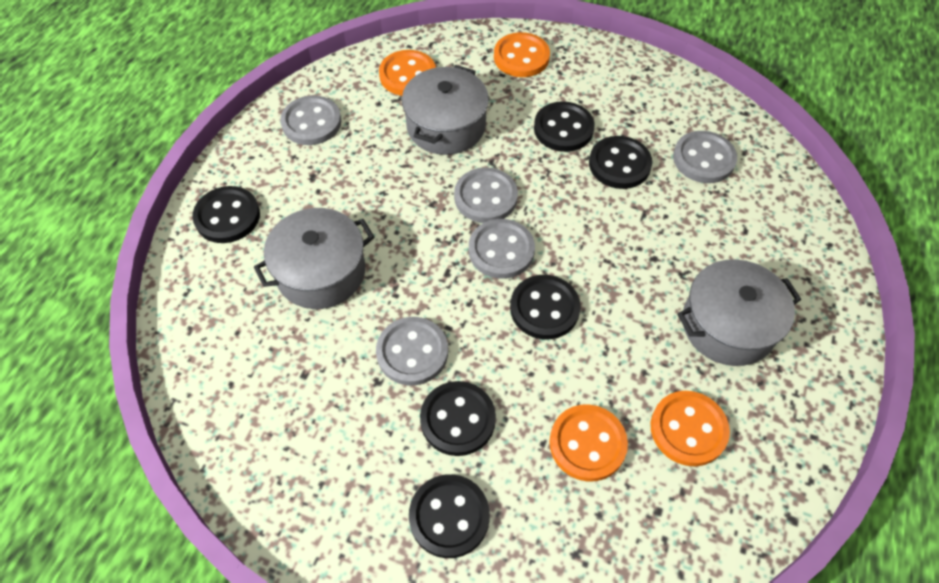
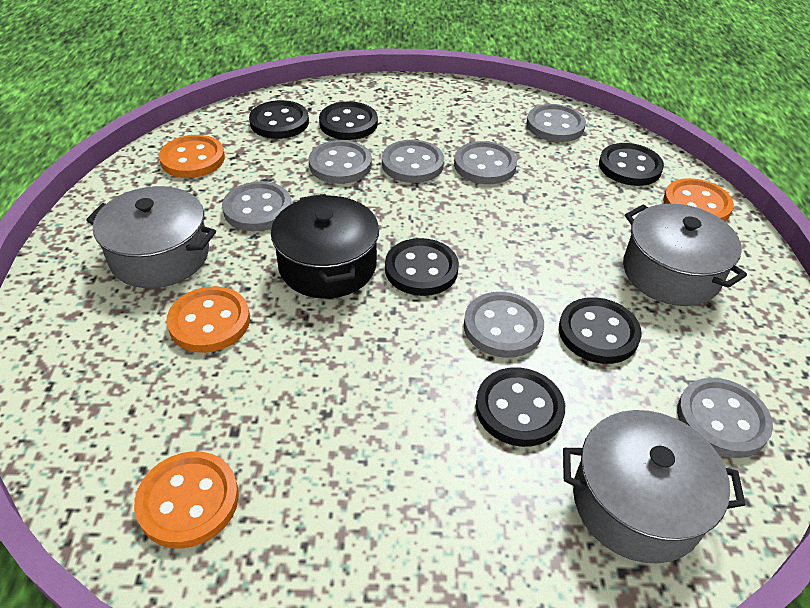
black pot: 0 -> 1
grey button: 5 -> 7

